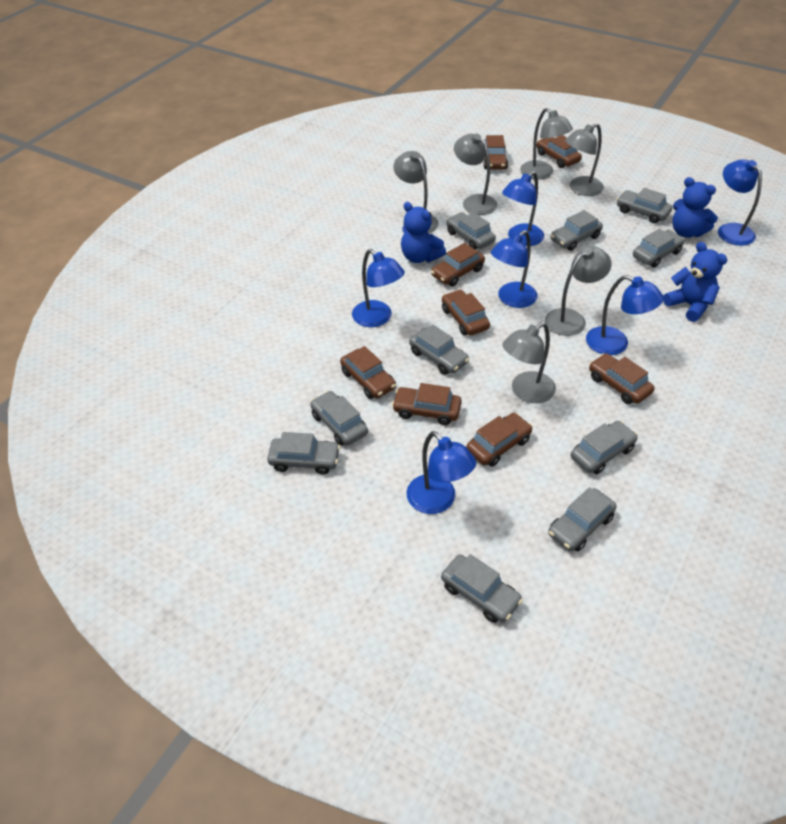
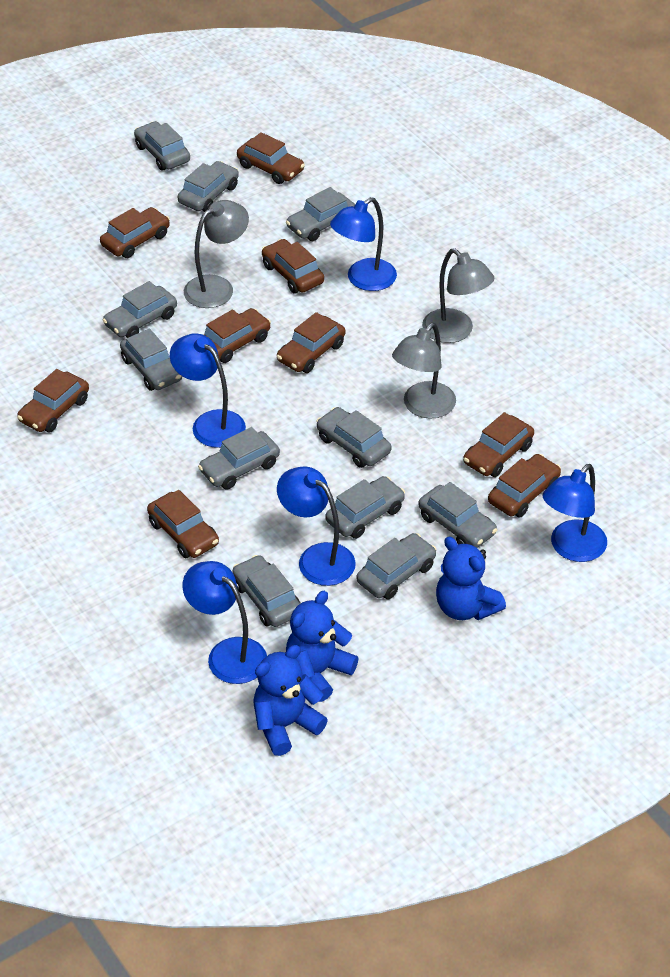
blue lamp: 6 -> 5
brown car: 8 -> 9
grey car: 10 -> 11
grey lamp: 6 -> 3

